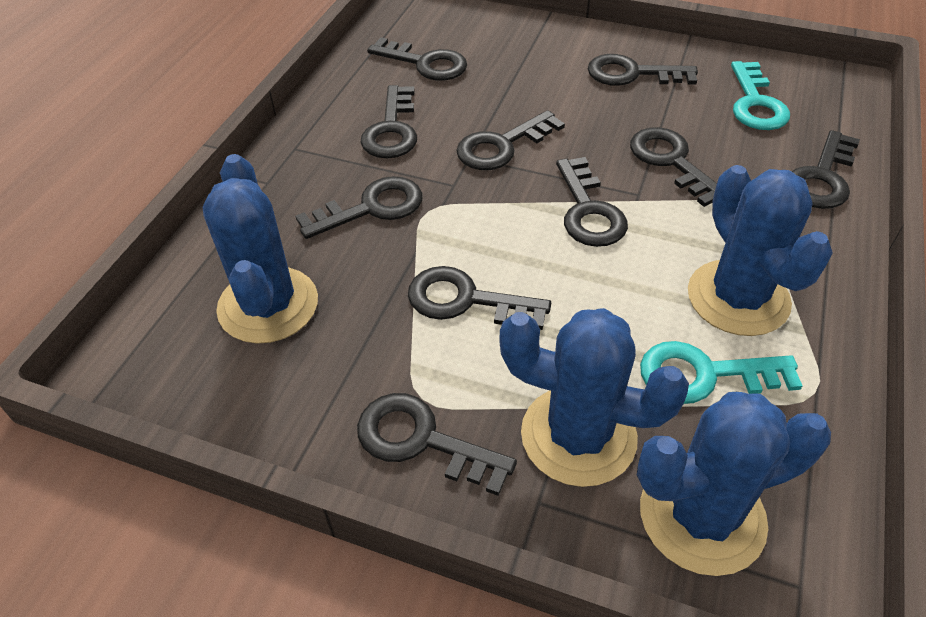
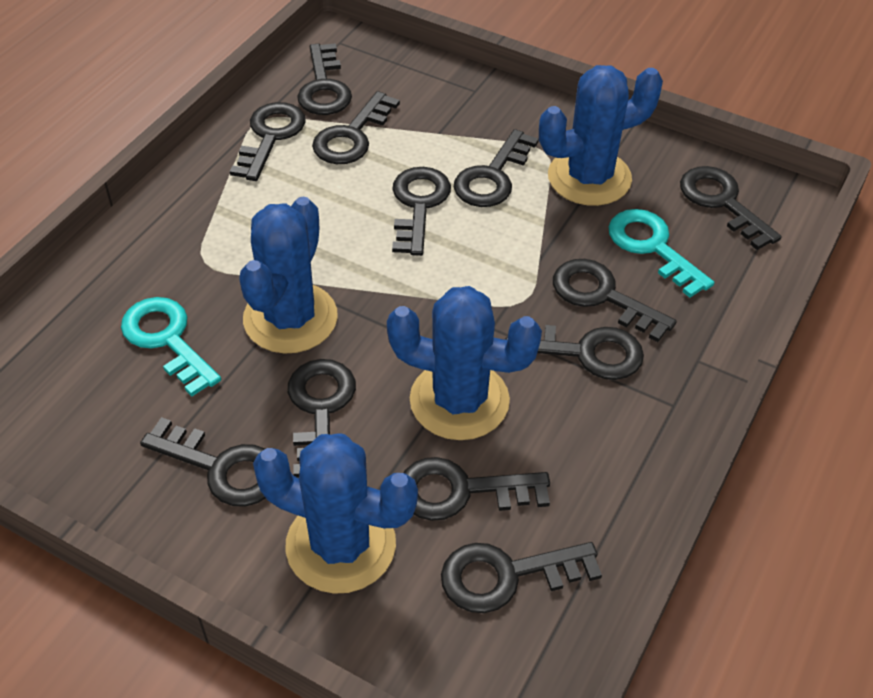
black key: 10 -> 12

